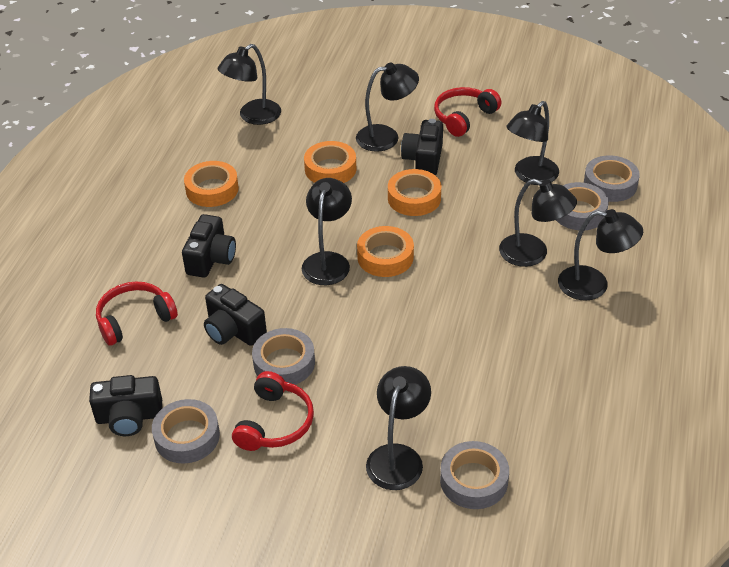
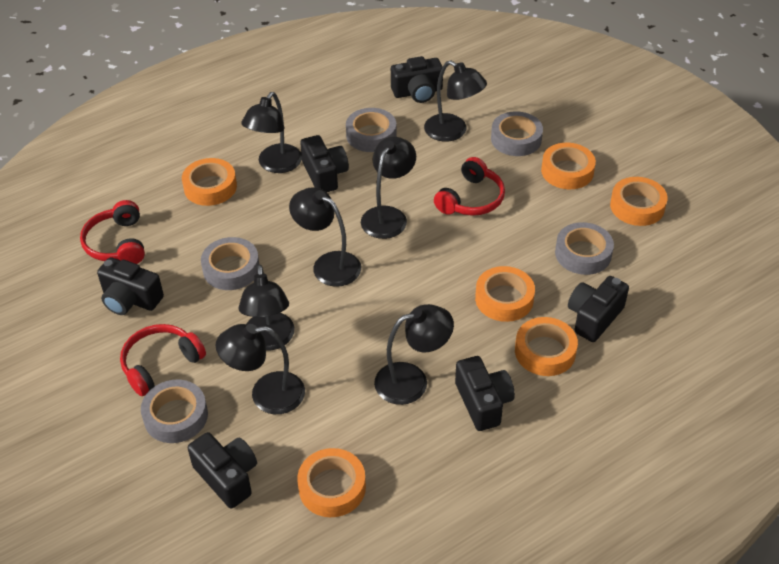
black camera: 4 -> 6
orange tape: 4 -> 6

